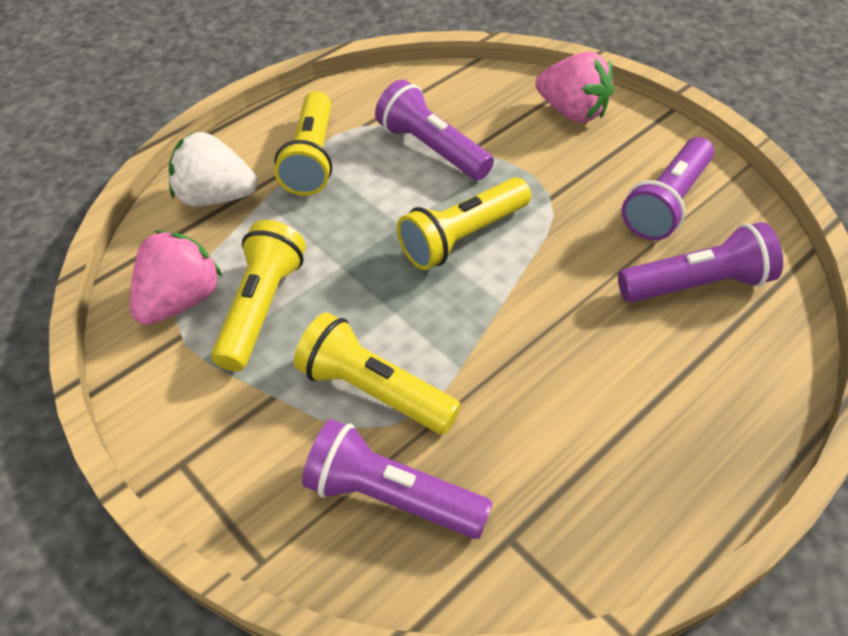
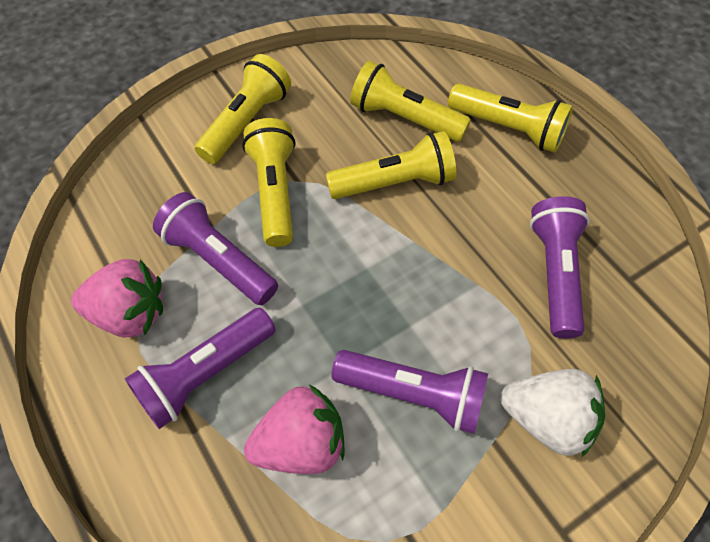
yellow flashlight: 4 -> 5

